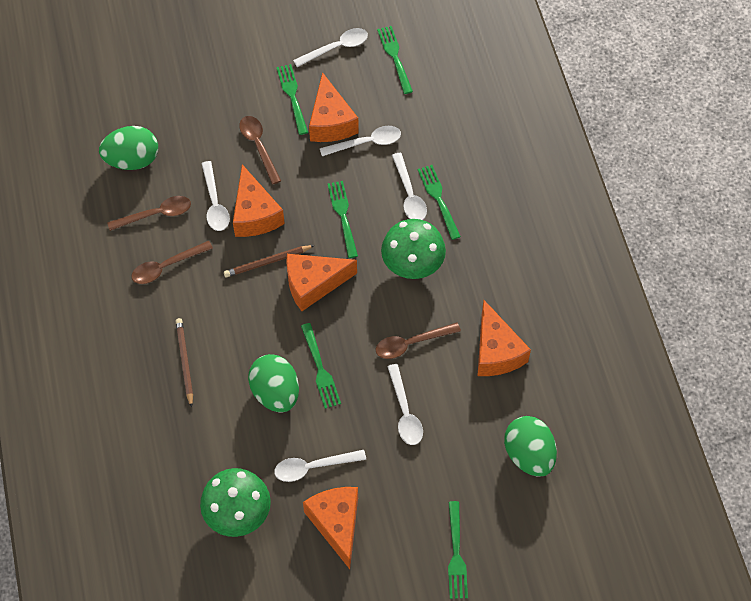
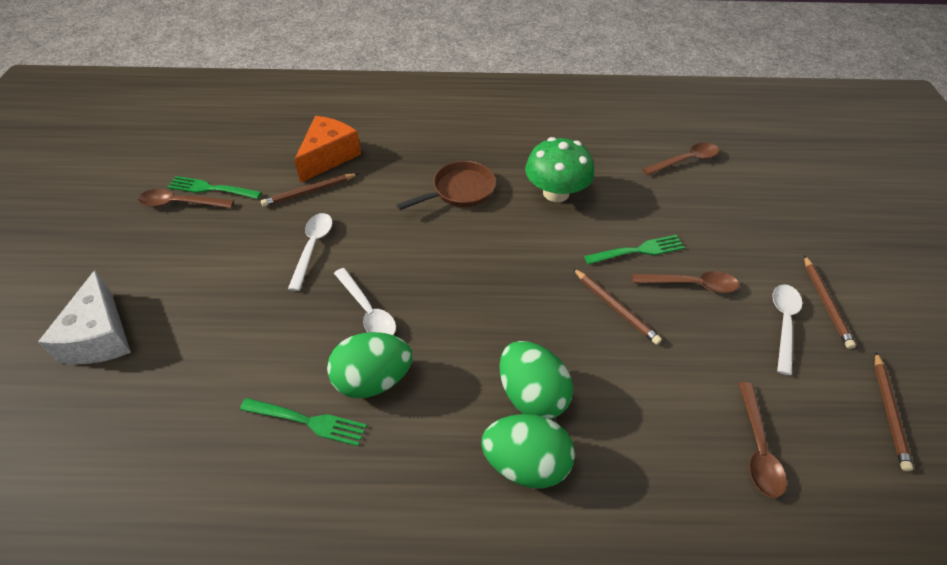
brown pan: 0 -> 1
brown pencil: 2 -> 4
green fork: 6 -> 3
green mushroom: 2 -> 1
orange cheese: 5 -> 1
white cheese: 0 -> 1
white spoon: 6 -> 3

